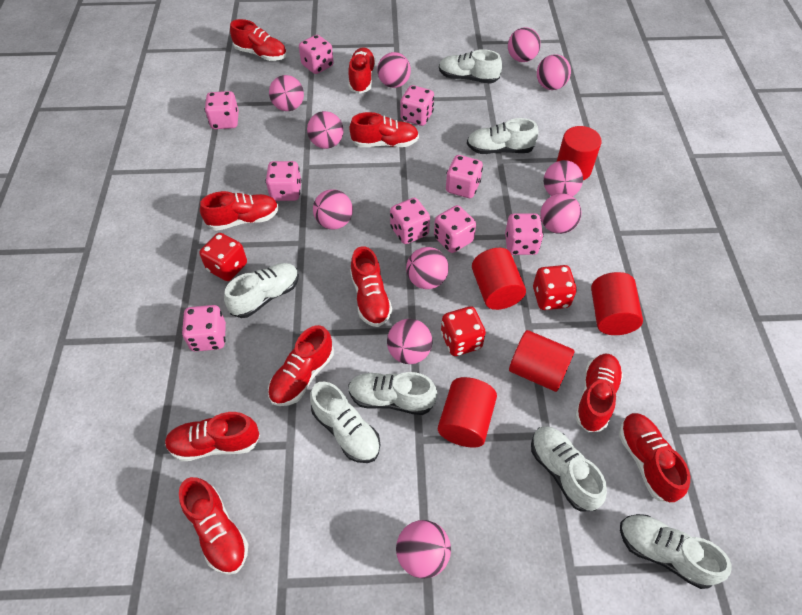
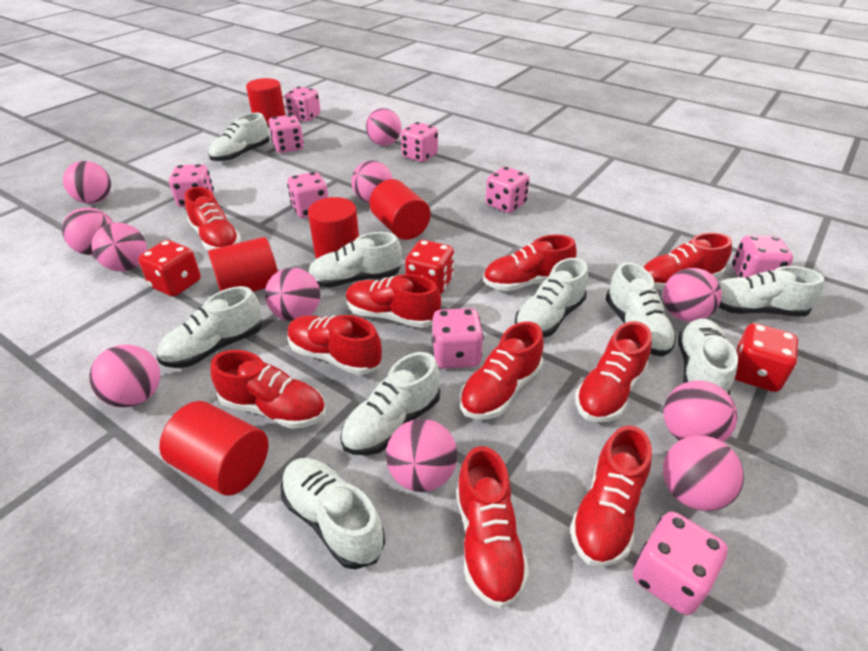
white shoe: 7 -> 9

